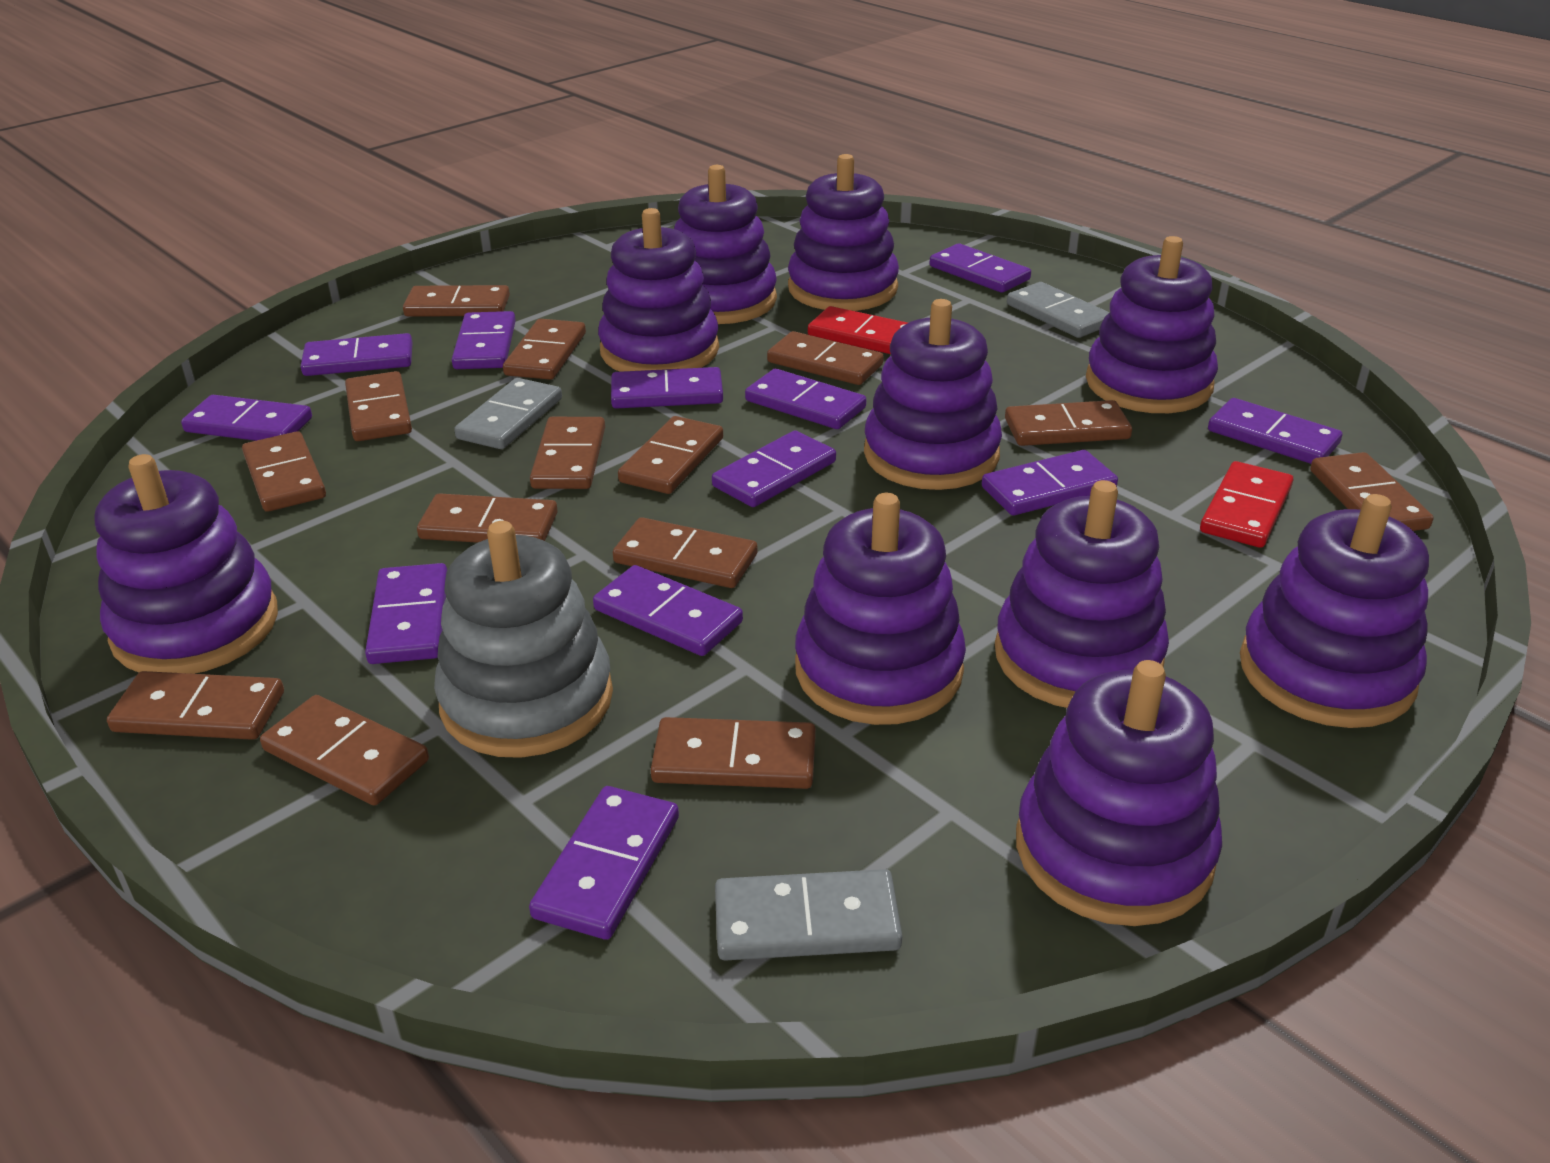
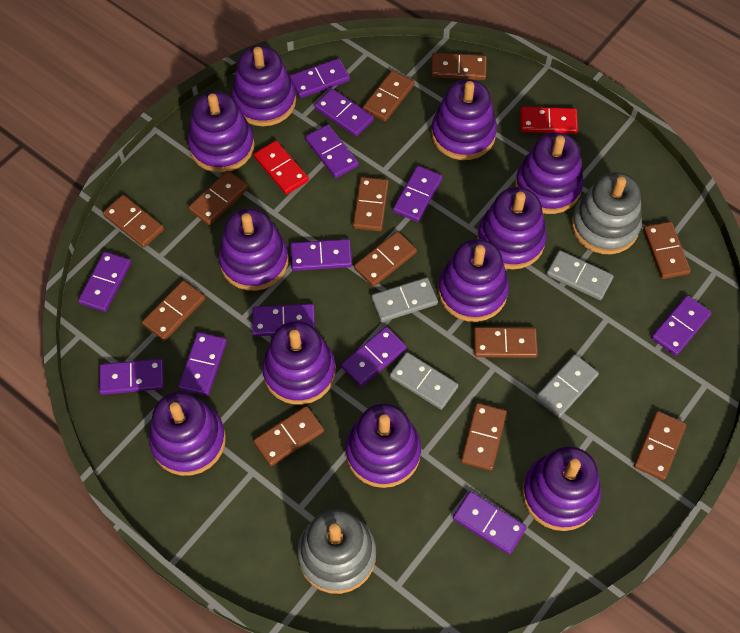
brown domino: 14 -> 12
grey domino: 3 -> 4
grey stacking toy: 1 -> 2
purple stacking toy: 10 -> 11

